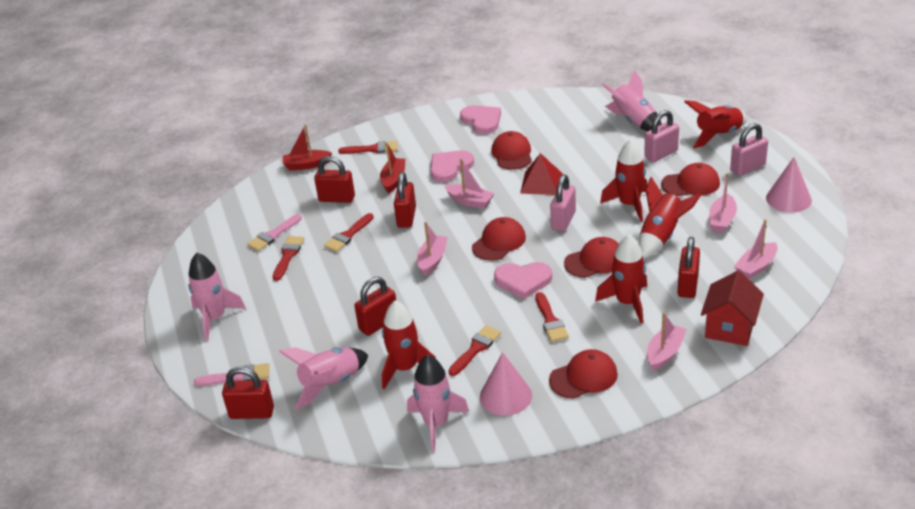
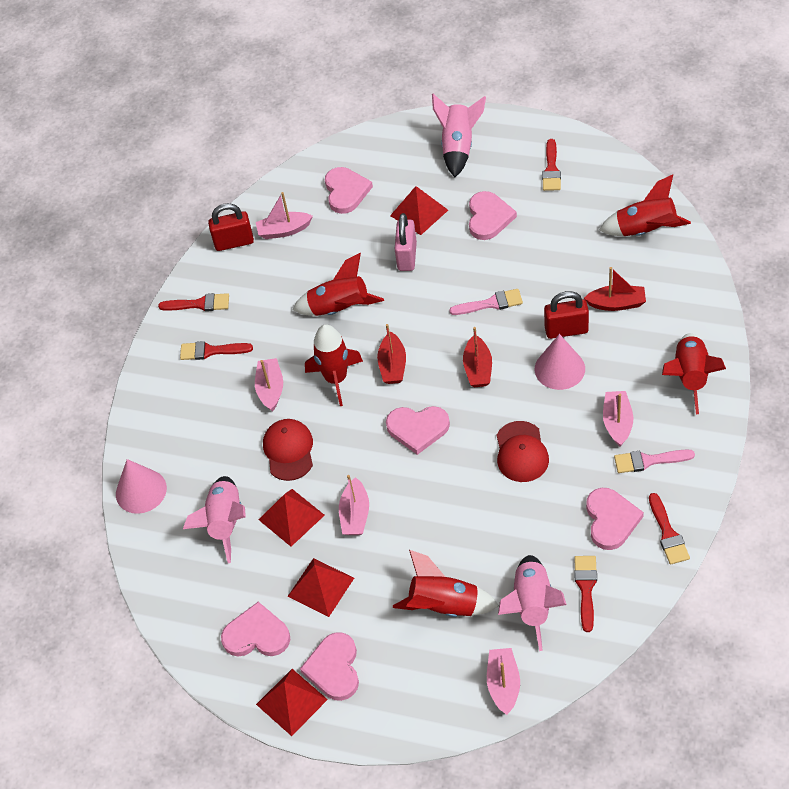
pink heart: 3 -> 6
pink padlock: 3 -> 1
pink rocket: 4 -> 3
red boat: 2 -> 3
red cap: 5 -> 2
red house: 1 -> 0
red padlock: 5 -> 2
red pyramid: 1 -> 4

